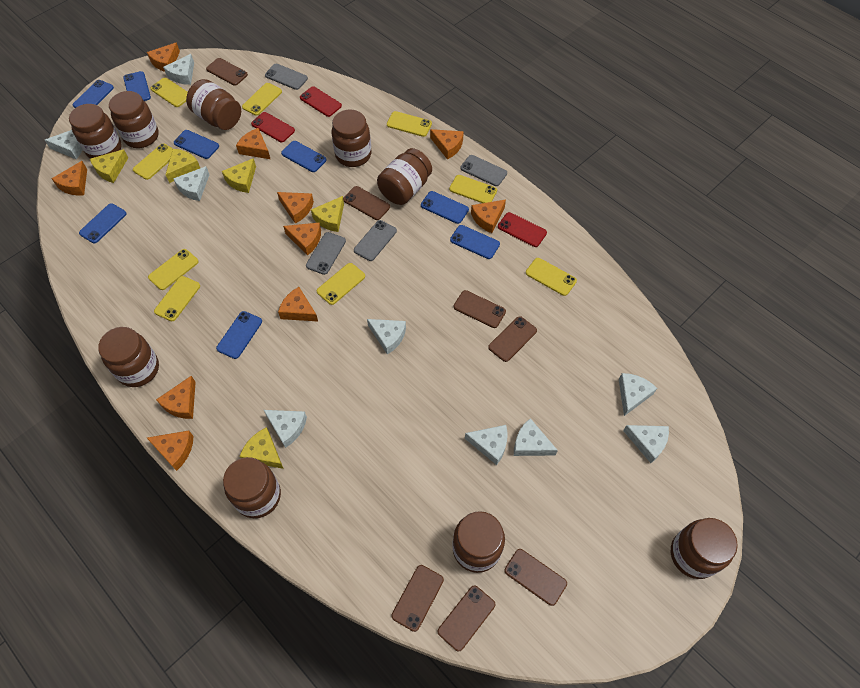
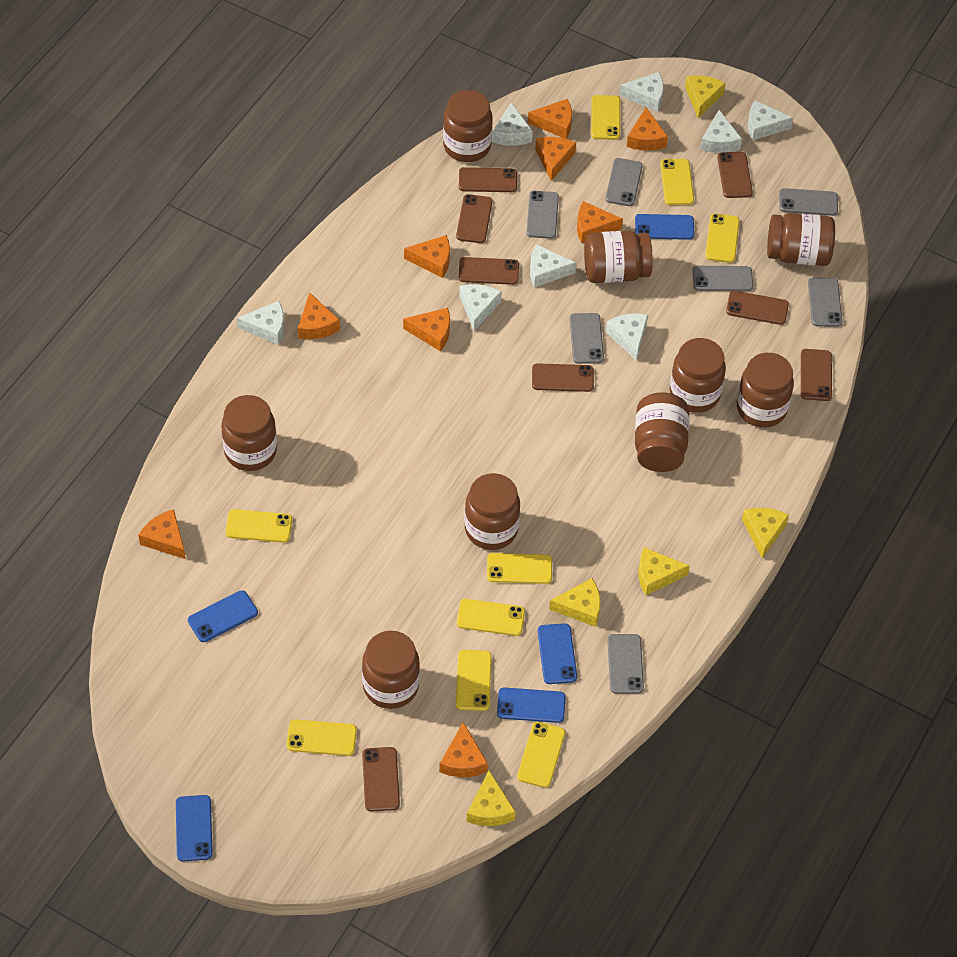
blue phone: 8 -> 5
brown phone: 7 -> 8
grey phone: 4 -> 7
orange cheese: 10 -> 9
red phone: 3 -> 0
white cheese: 9 -> 8

